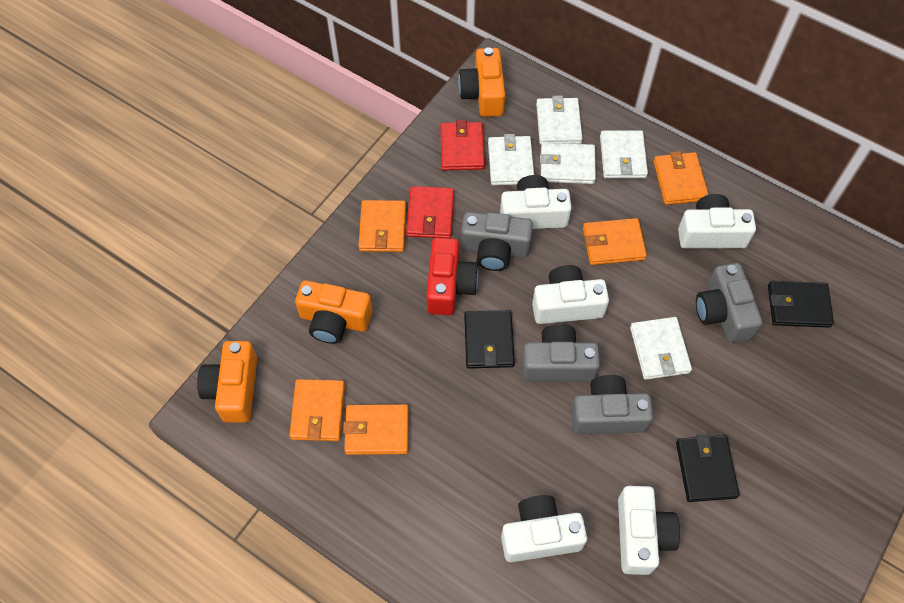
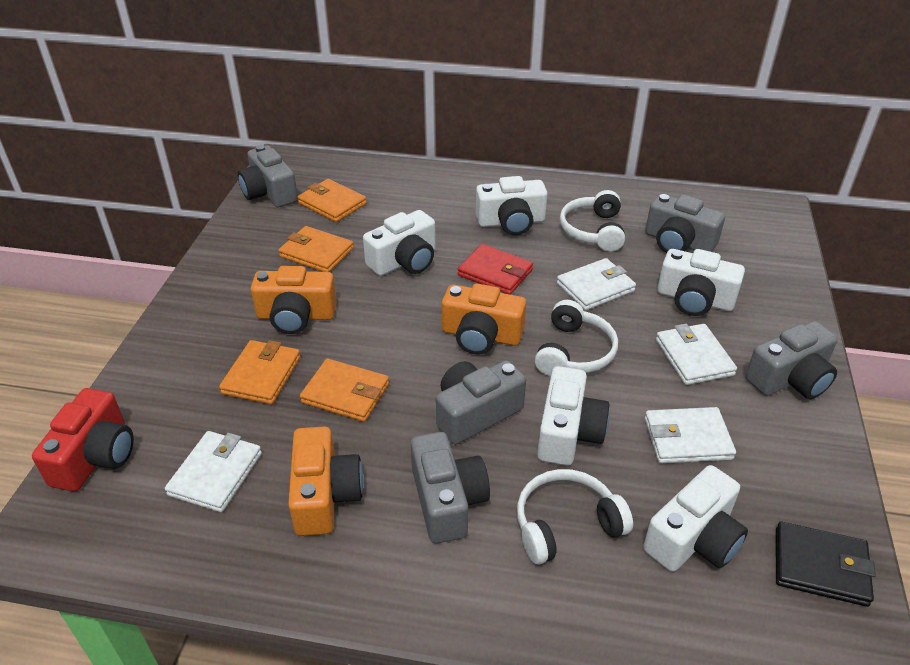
black wallet: 3 -> 1
grey camera: 4 -> 5
orange wallet: 5 -> 4
red wallet: 2 -> 1
white headphones: 0 -> 3
white wallet: 5 -> 4

